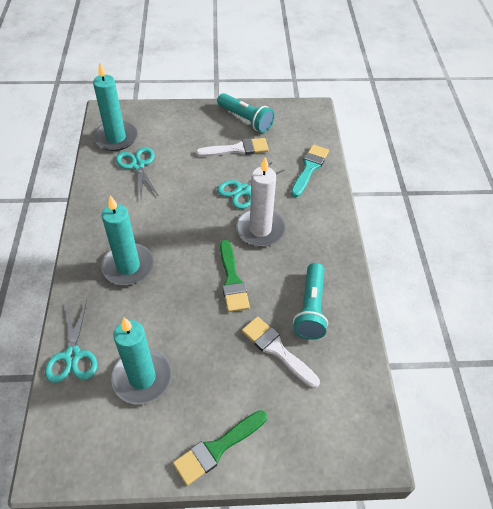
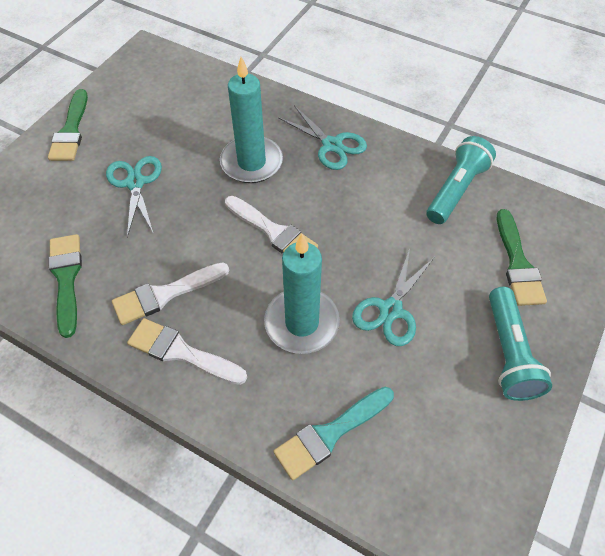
green brush: 2 -> 3
turquoise candle: 3 -> 2
white brush: 2 -> 3
white candle: 1 -> 0

